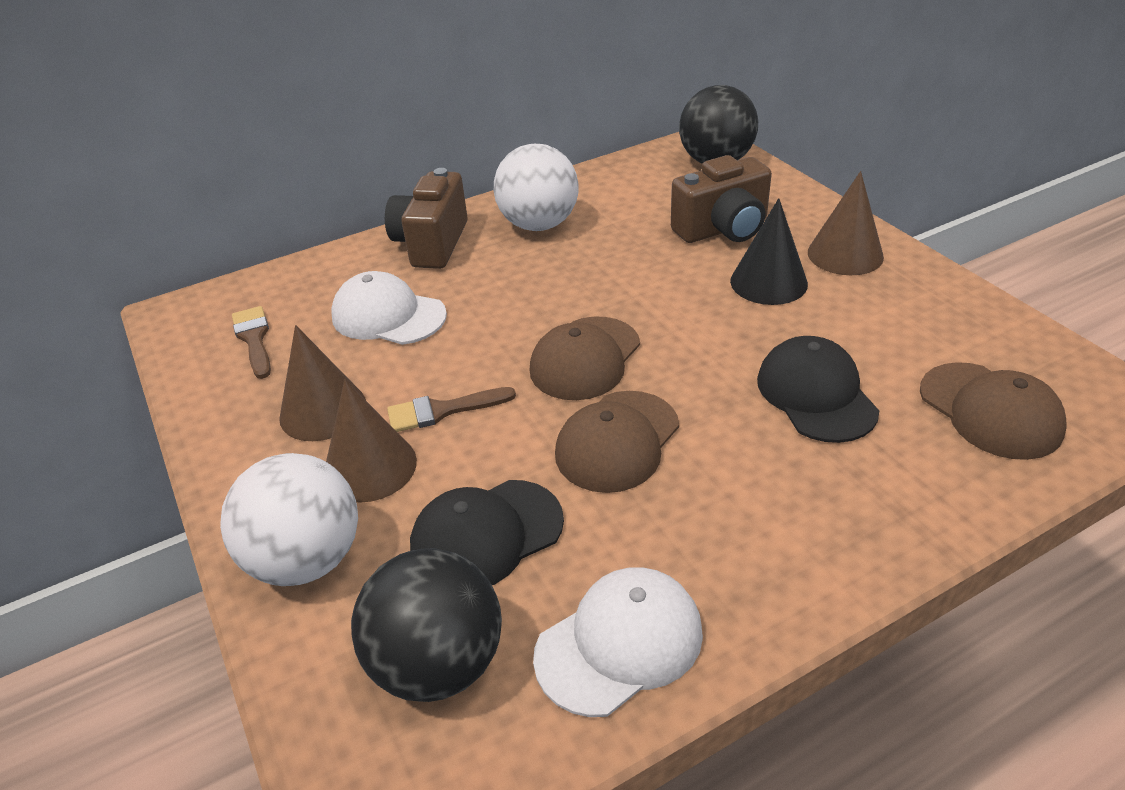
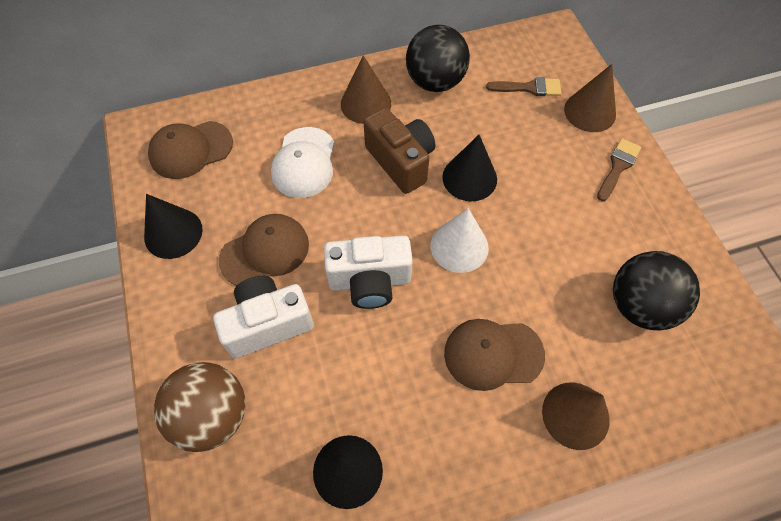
black cap: 2 -> 0
black cone: 1 -> 3
brown ball: 0 -> 1
brown camera: 2 -> 1
white ball: 2 -> 0
white camera: 0 -> 2
white cap: 2 -> 1
white cone: 0 -> 1

